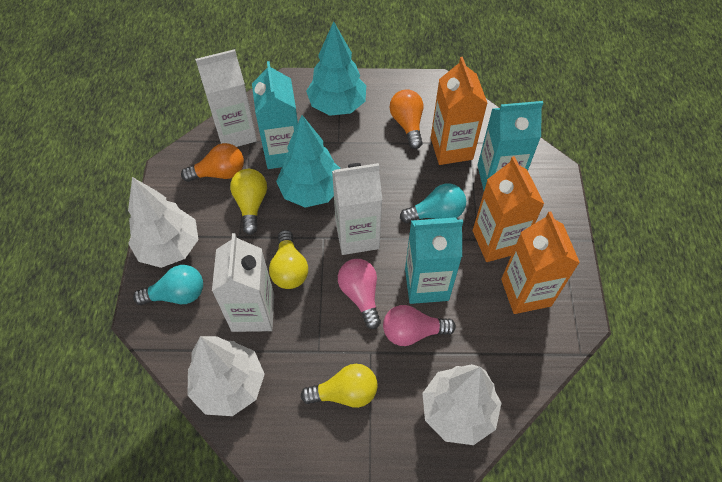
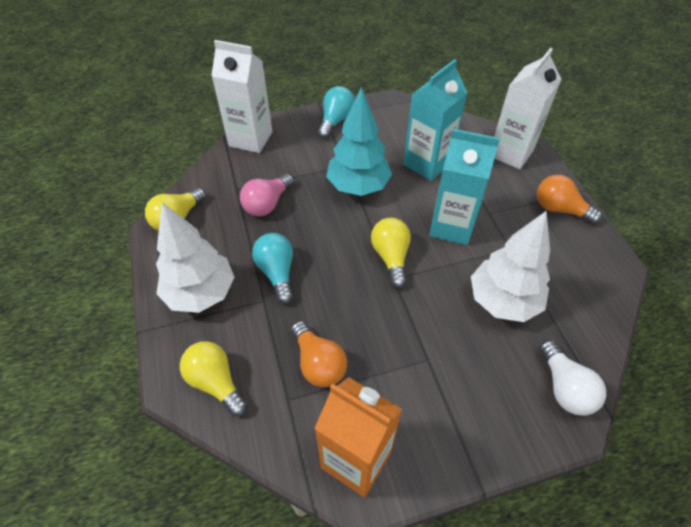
orange carton: 3 -> 1
pink light bulb: 2 -> 1
turquoise carton: 3 -> 2
turquoise tree: 2 -> 1
white carton: 3 -> 2
white light bulb: 0 -> 1
white tree: 3 -> 2

